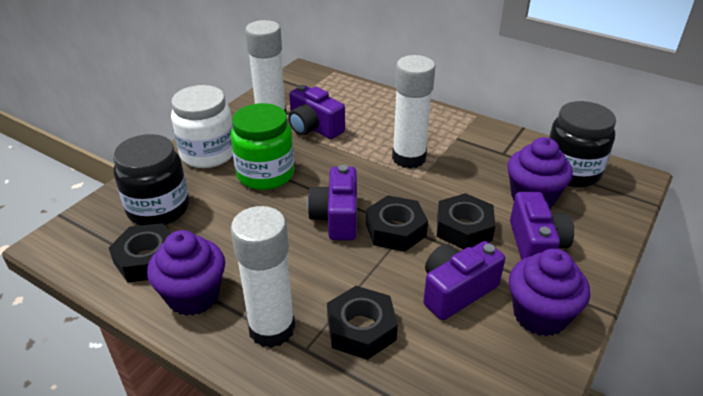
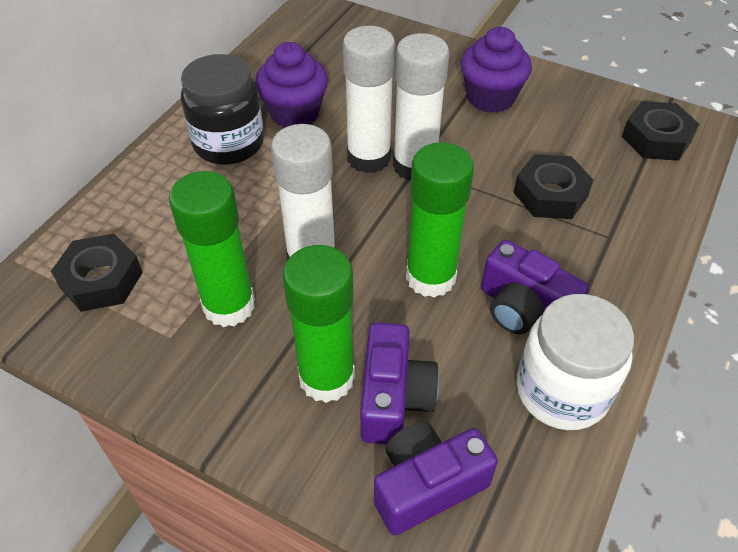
black jar: 2 -> 1
black nut: 4 -> 3
green glue stick: 0 -> 3
green jar: 1 -> 0
purple camera: 4 -> 3
purple cupcake: 3 -> 2

